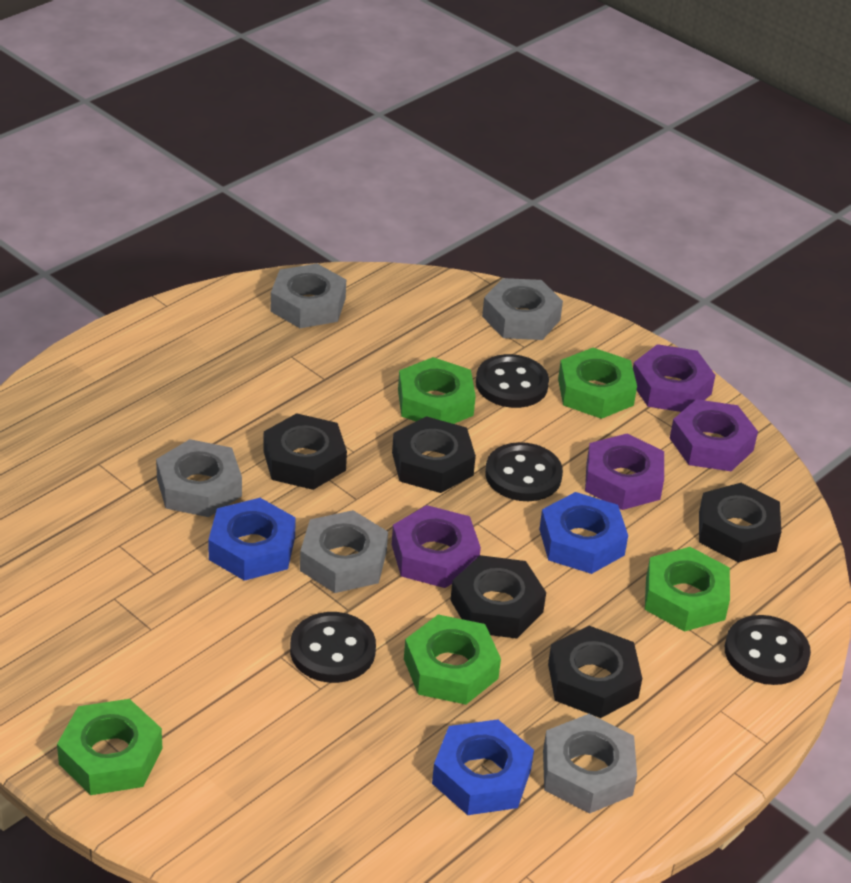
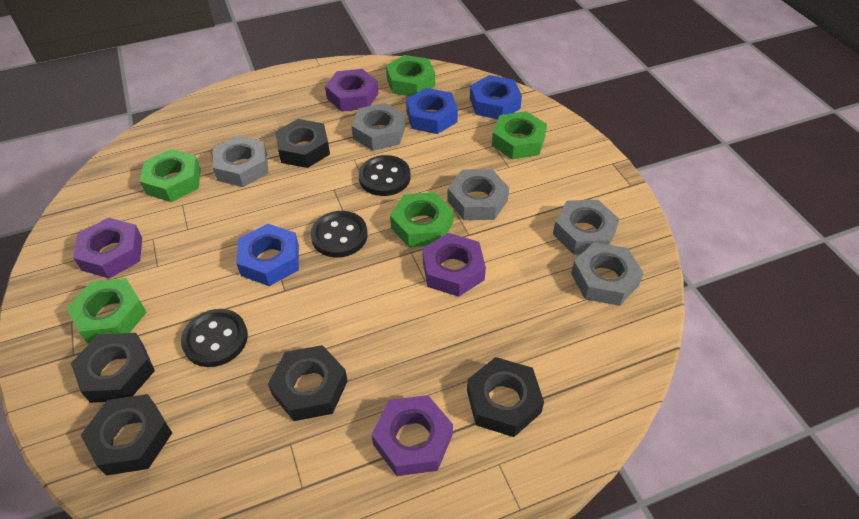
black button: 4 -> 3

